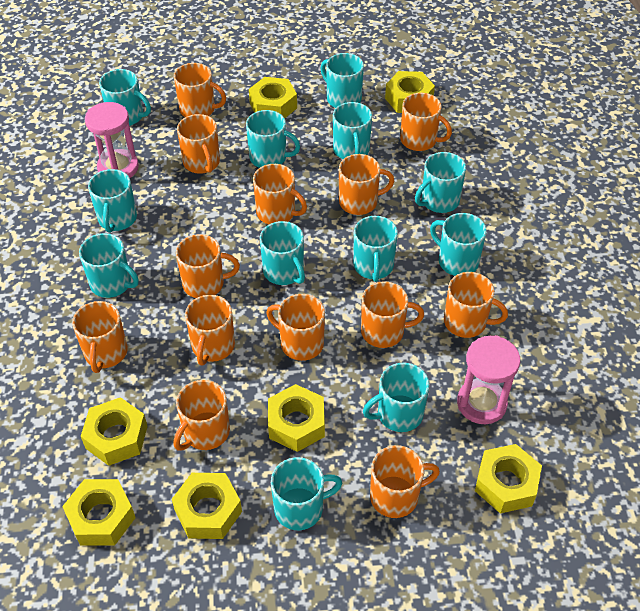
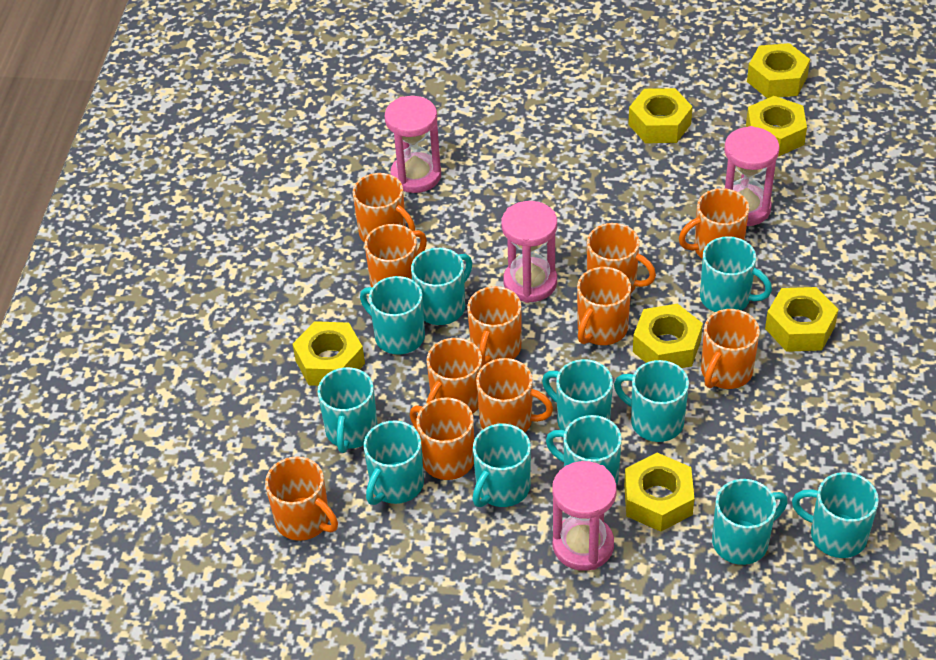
orange mug: 13 -> 11
pink hourglass: 2 -> 4
turquoise mug: 12 -> 11

